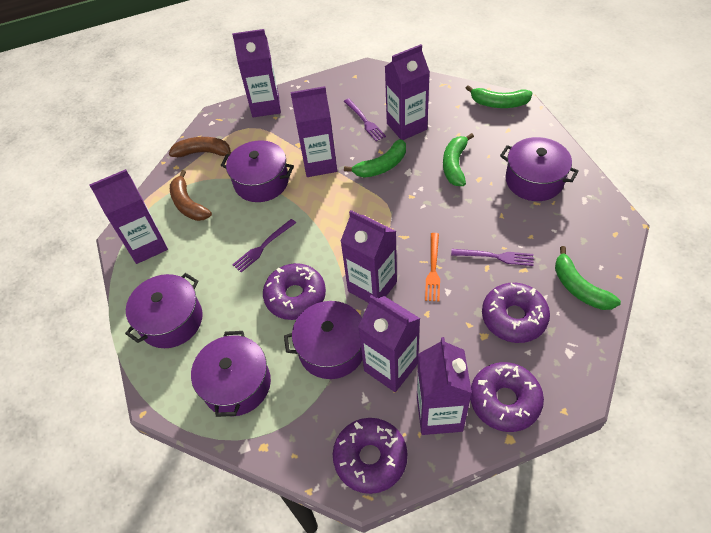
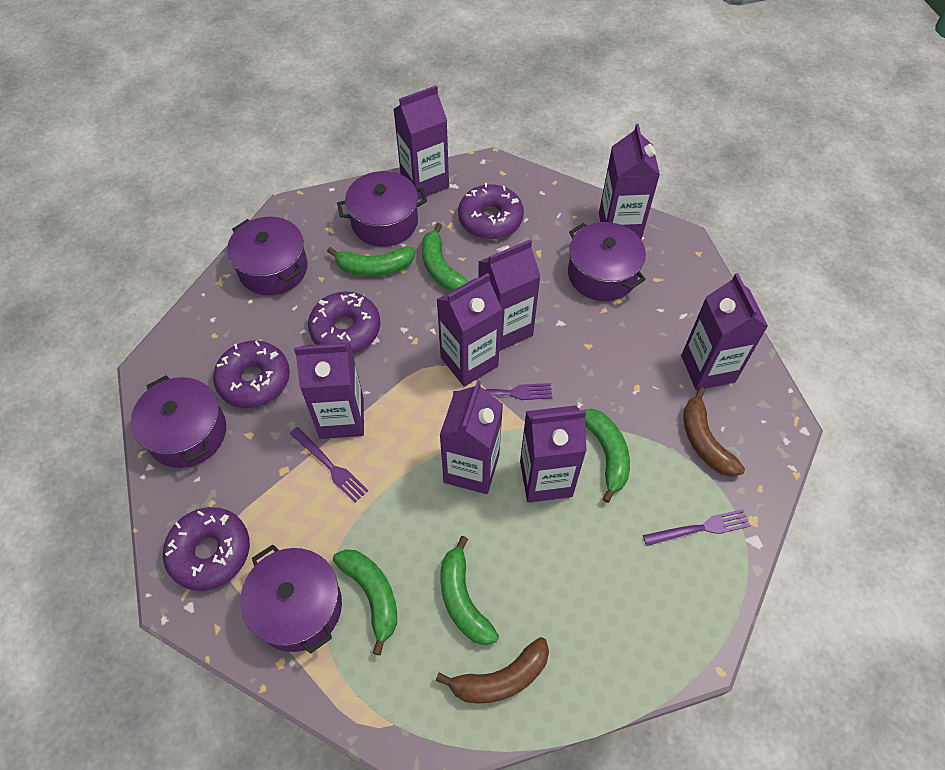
green banana: 4 -> 5
orange fork: 1 -> 0
purple carton: 7 -> 8

